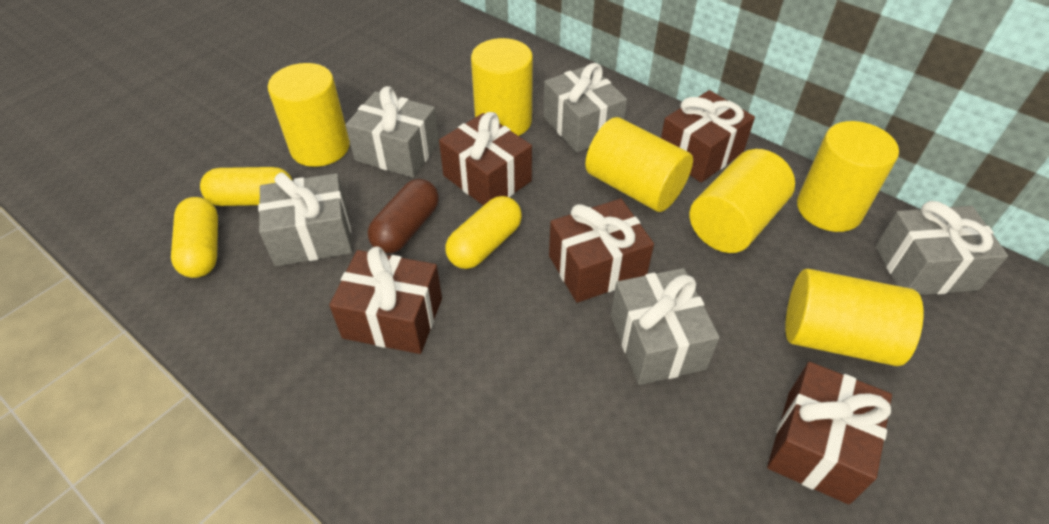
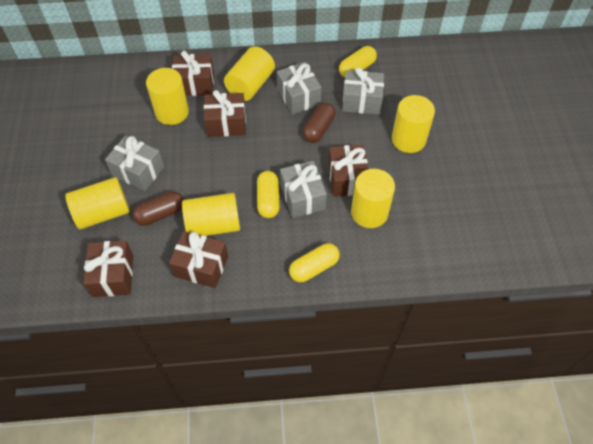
brown capsule: 1 -> 2
grey gift: 5 -> 4

